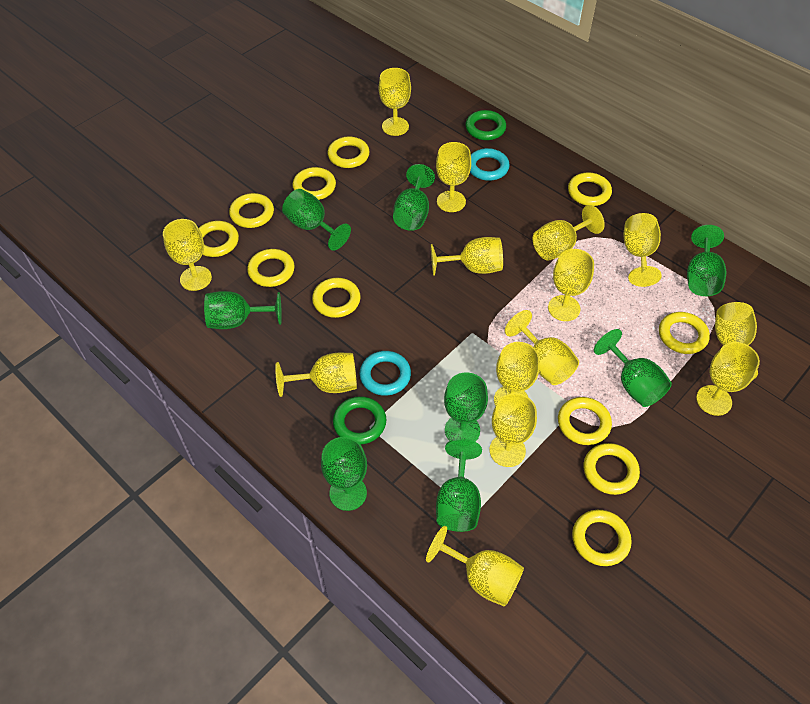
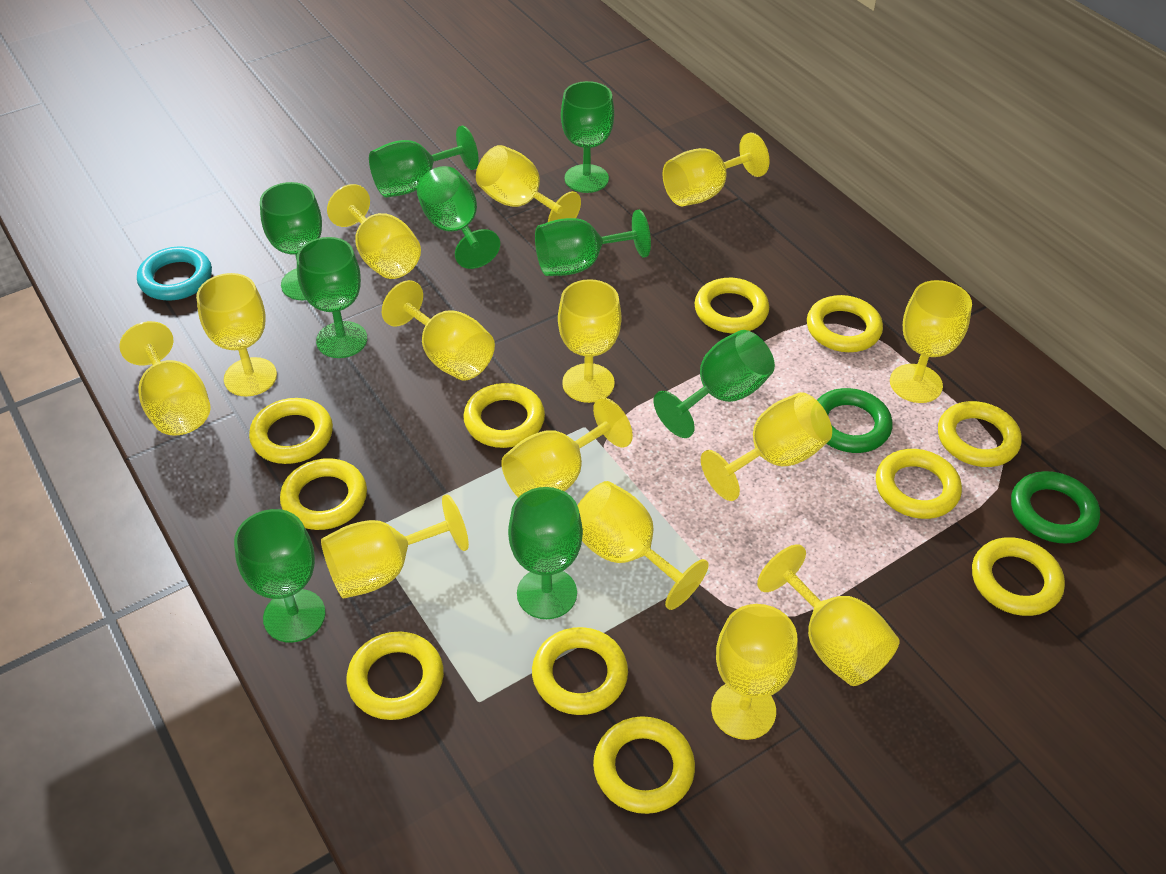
green goblet: 8 -> 9
turquoise ring: 2 -> 1

